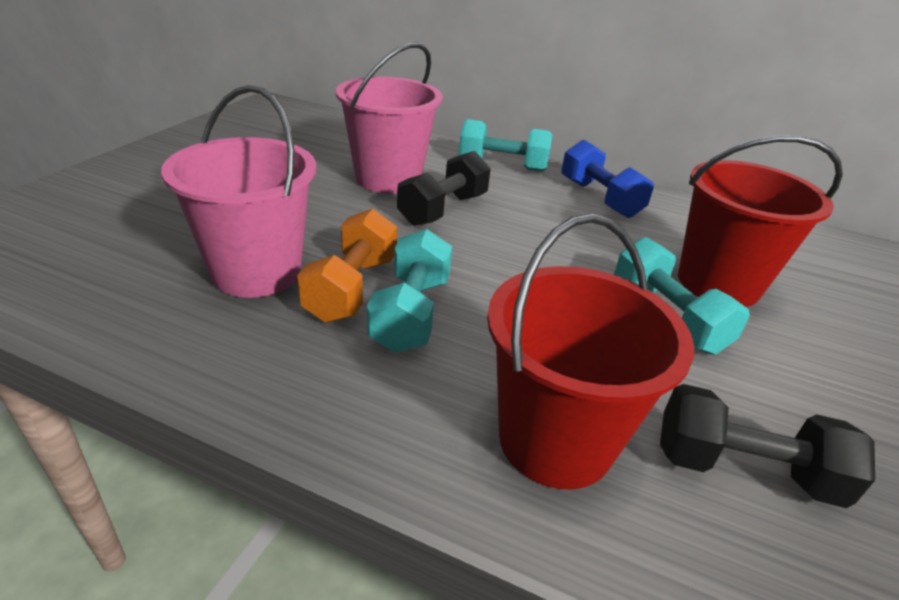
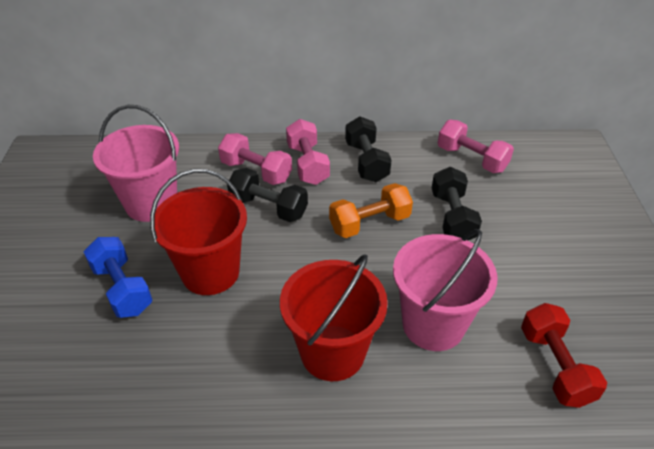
black dumbbell: 2 -> 3
pink dumbbell: 0 -> 3
red dumbbell: 0 -> 1
turquoise dumbbell: 3 -> 0

